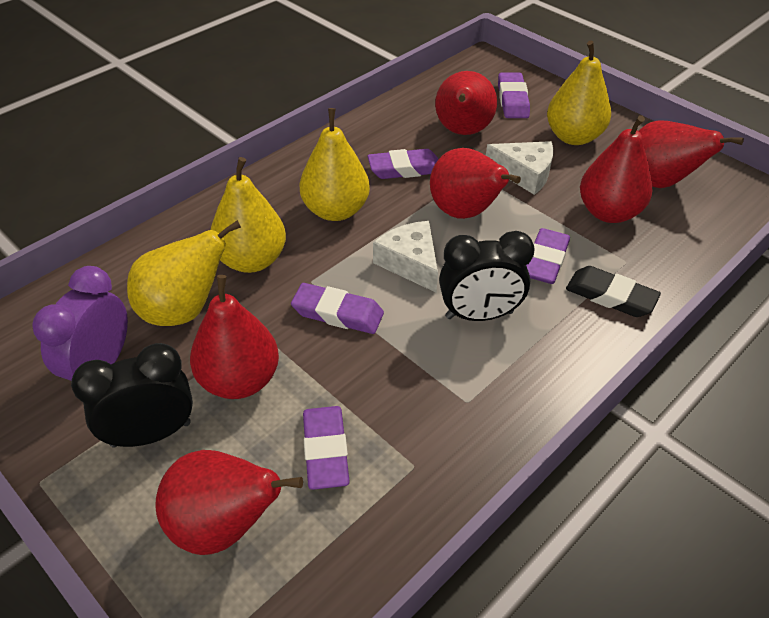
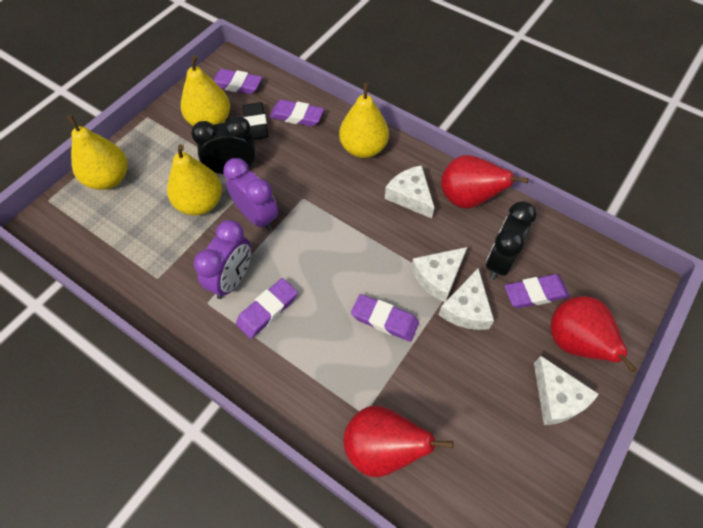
purple clock: 1 -> 2
red pear: 6 -> 3
white cheese: 2 -> 4

